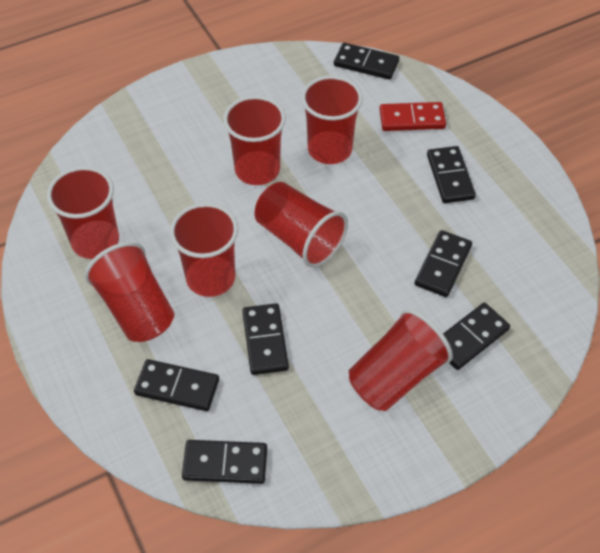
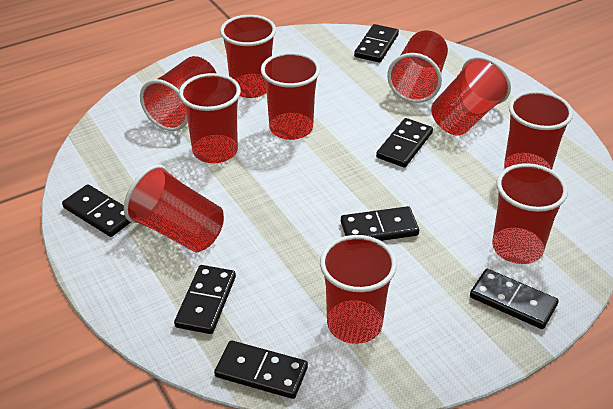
red cup: 7 -> 10
red domino: 1 -> 0

